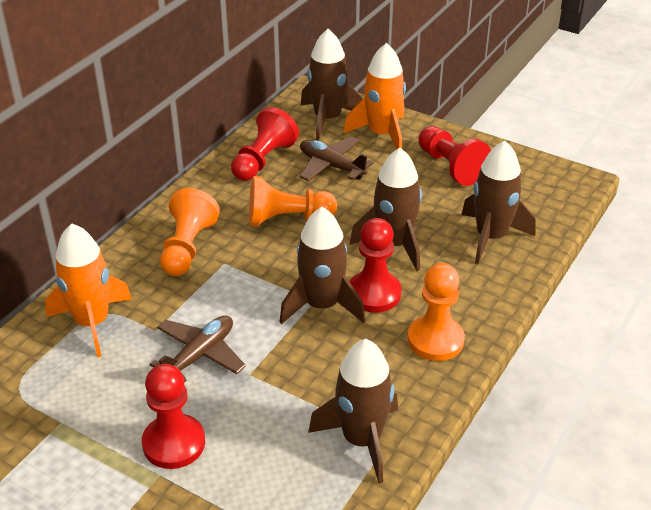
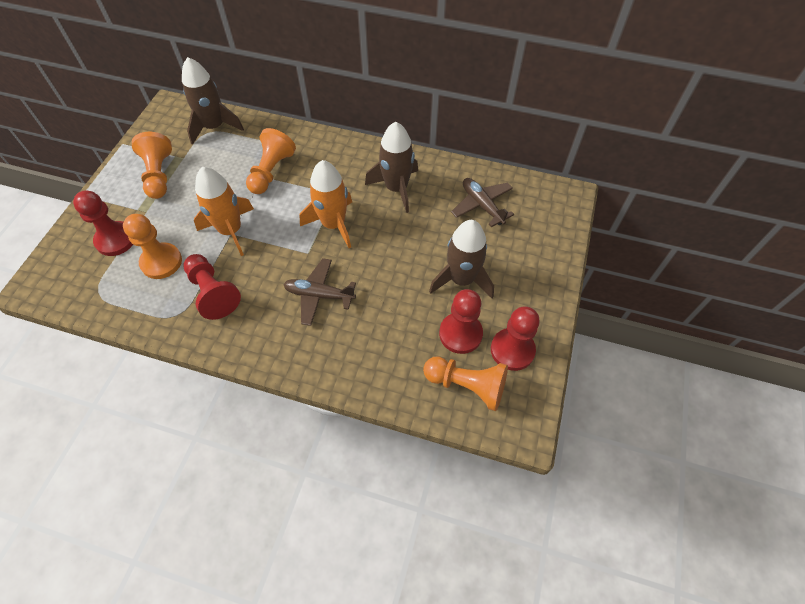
brown rocket: 5 -> 3
orange pawn: 3 -> 4

